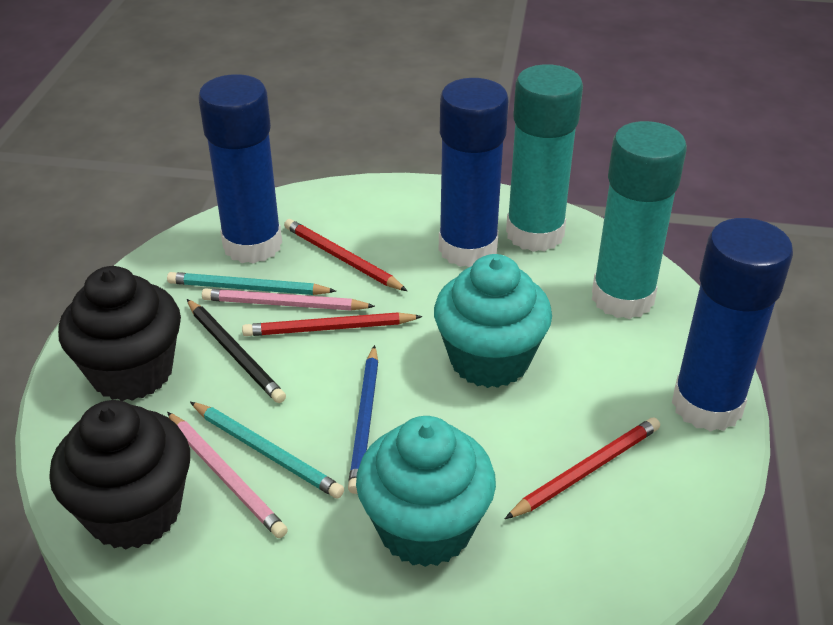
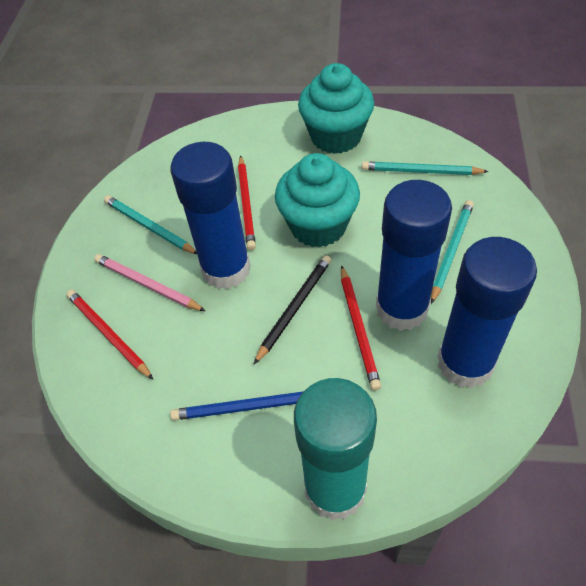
black cupcake: 2 -> 0
pink pencil: 2 -> 1
turquoise glue stick: 2 -> 1
turquoise pencil: 2 -> 3

